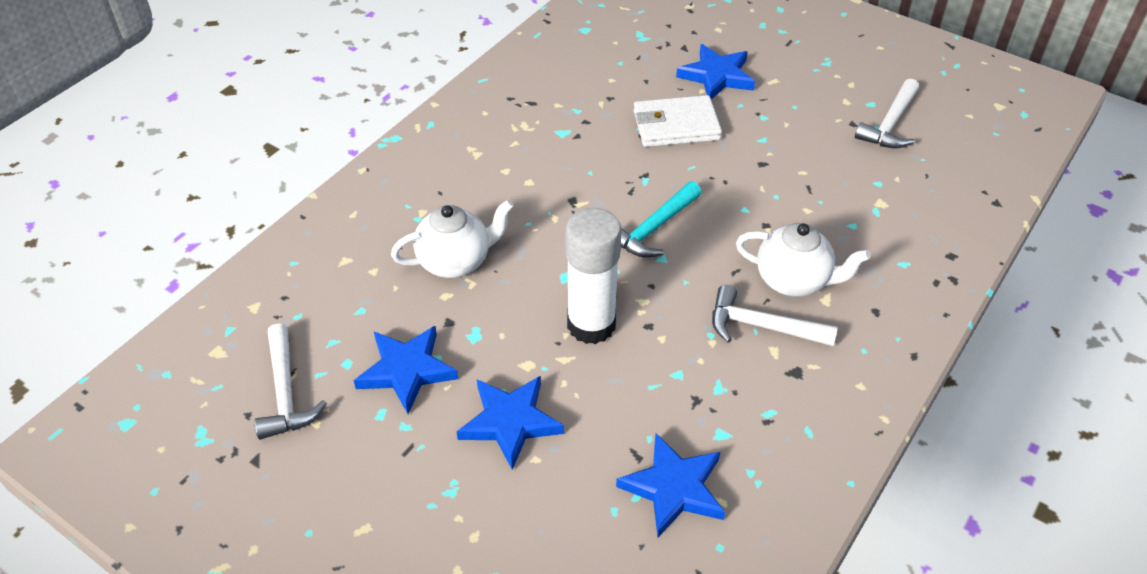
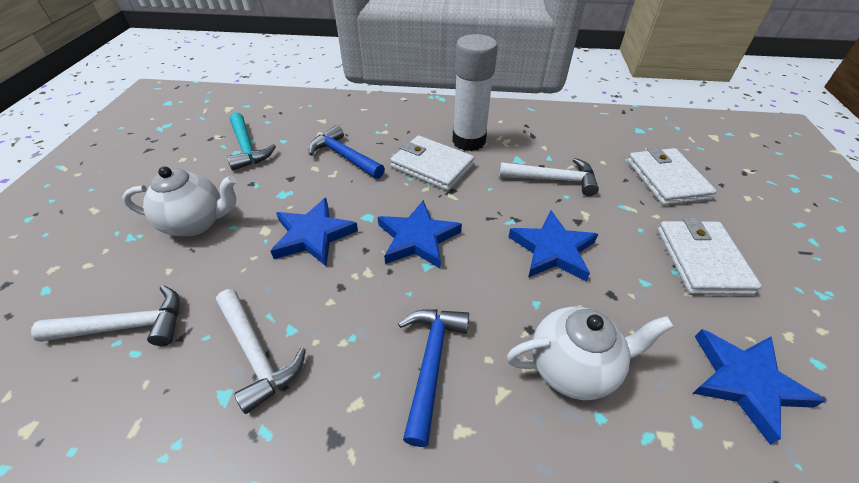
blue hammer: 0 -> 2
white wallet: 1 -> 3

